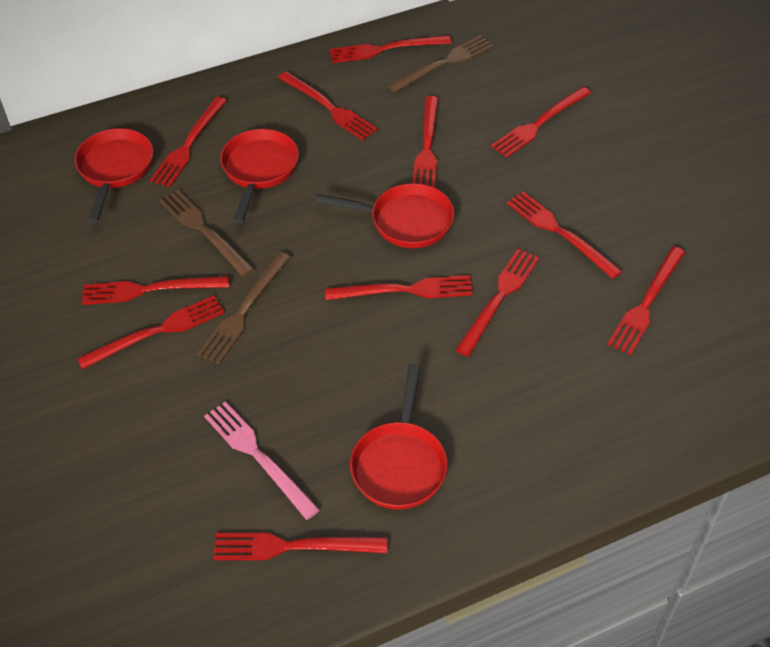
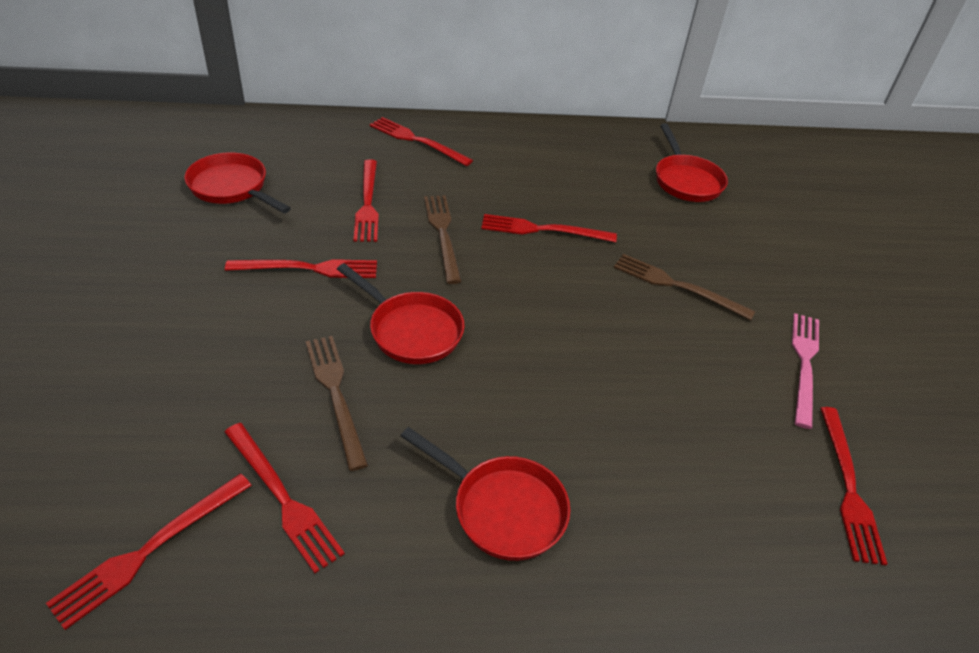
red fork: 12 -> 7

